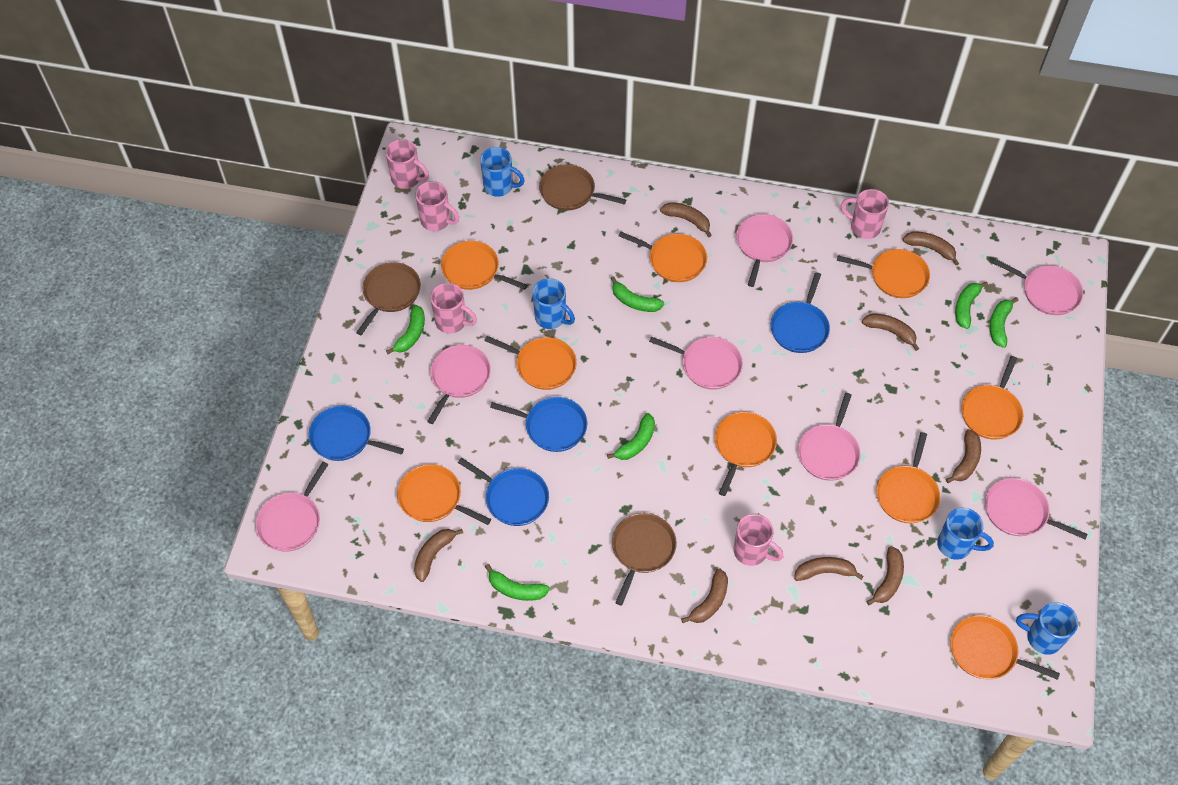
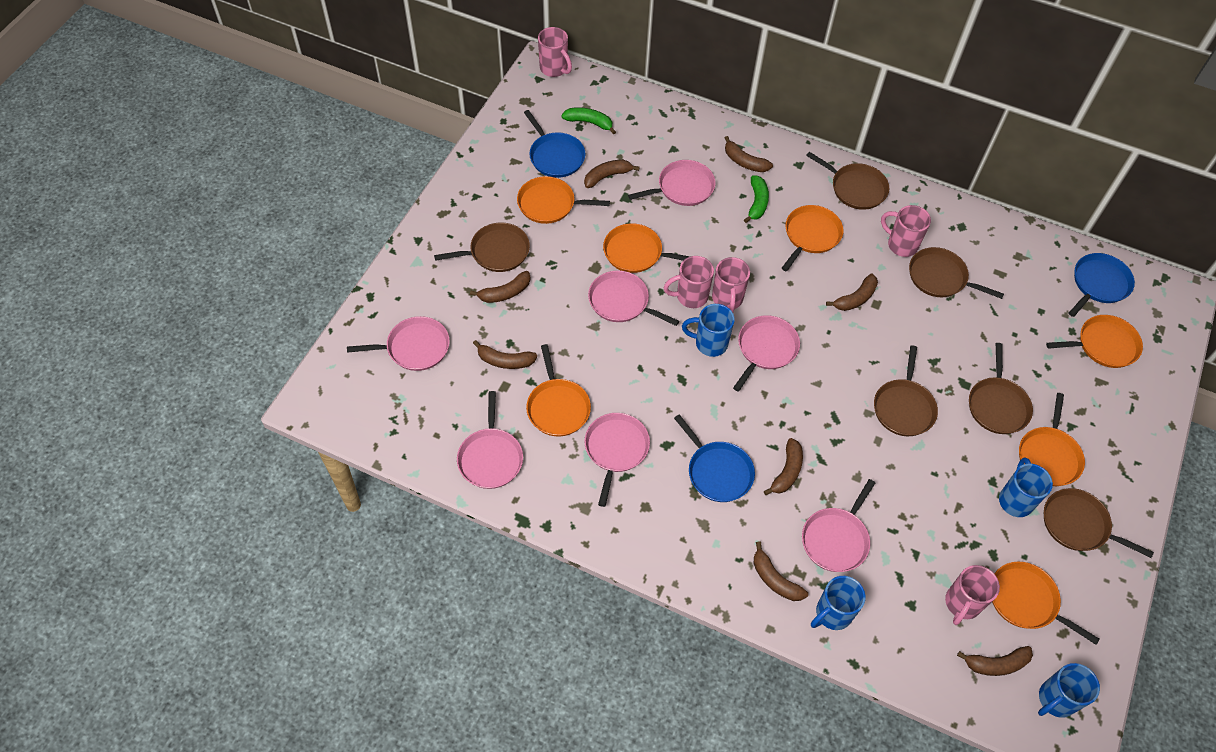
blue pan: 4 -> 3
brown pan: 3 -> 6
green banana: 6 -> 2
orange pan: 9 -> 7

